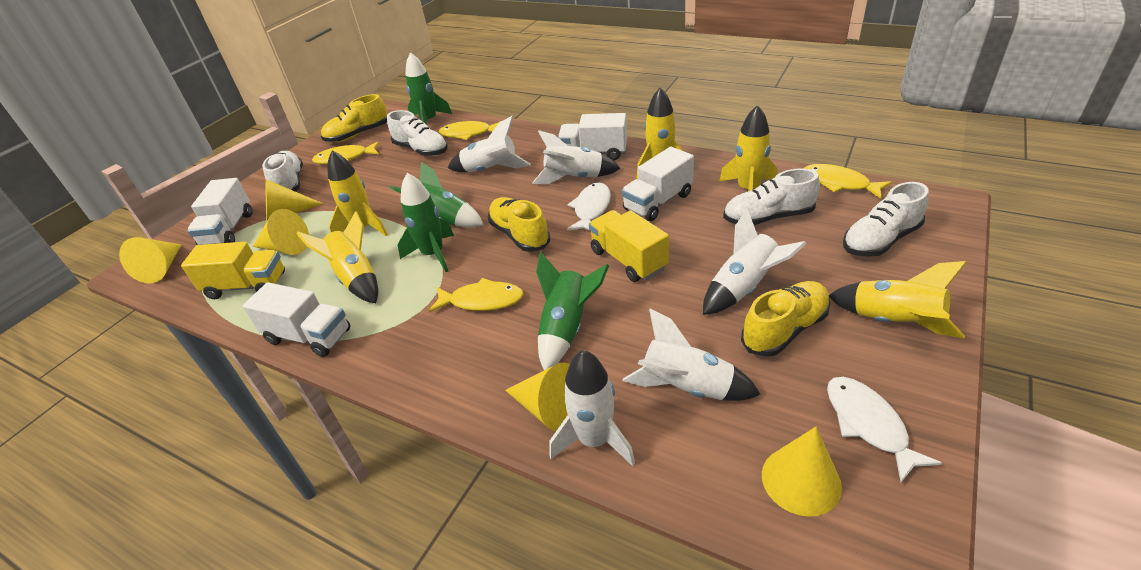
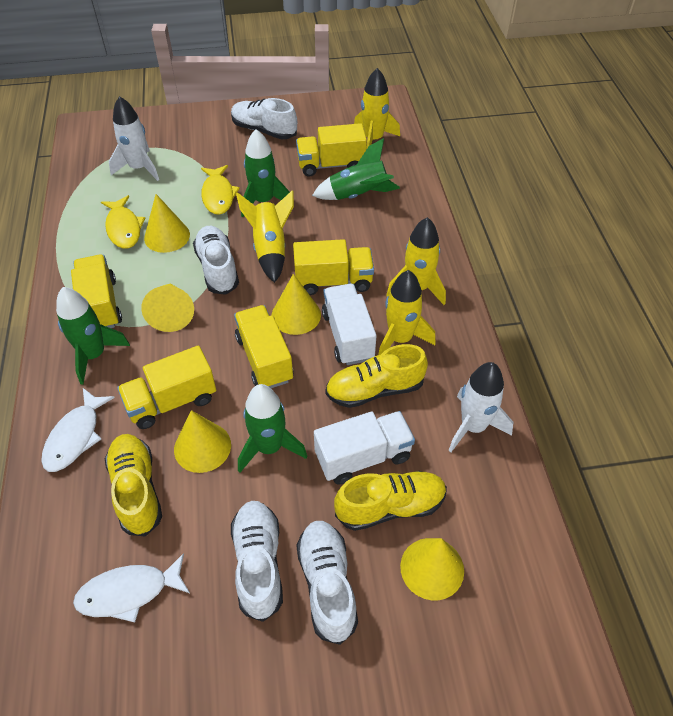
white rocket: 5 -> 2
white truck: 4 -> 2
yellow fish: 4 -> 2
yellow rocket: 5 -> 4
yellow truck: 2 -> 5

